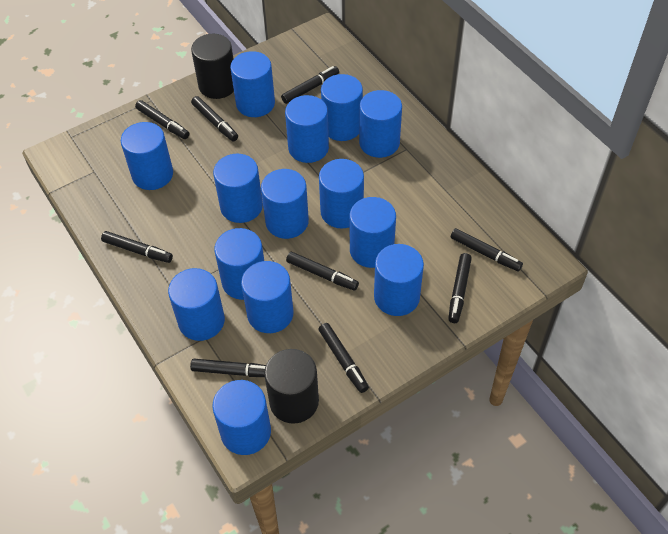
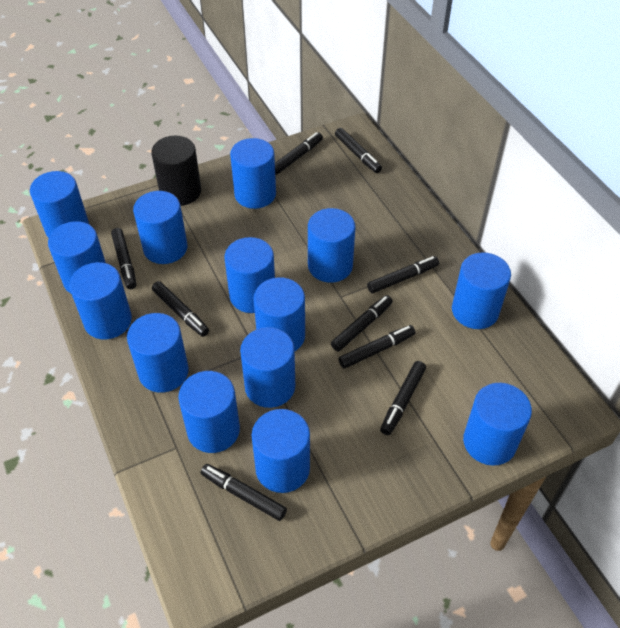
black cylinder: 2 -> 1

